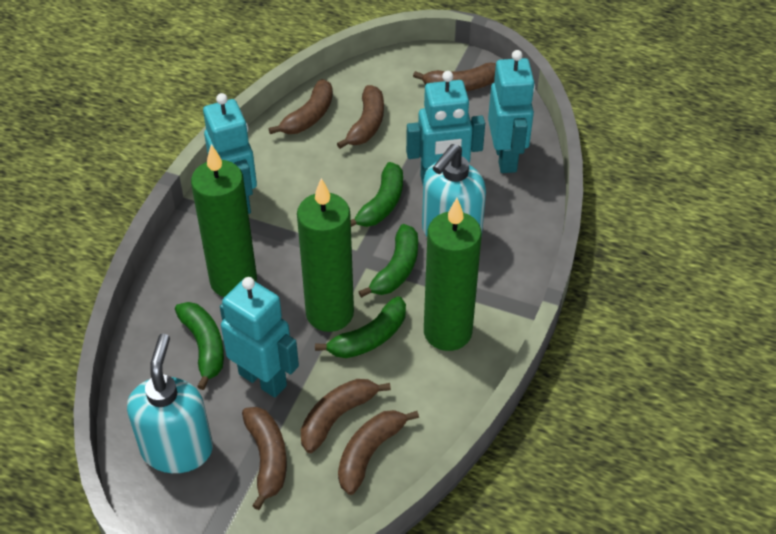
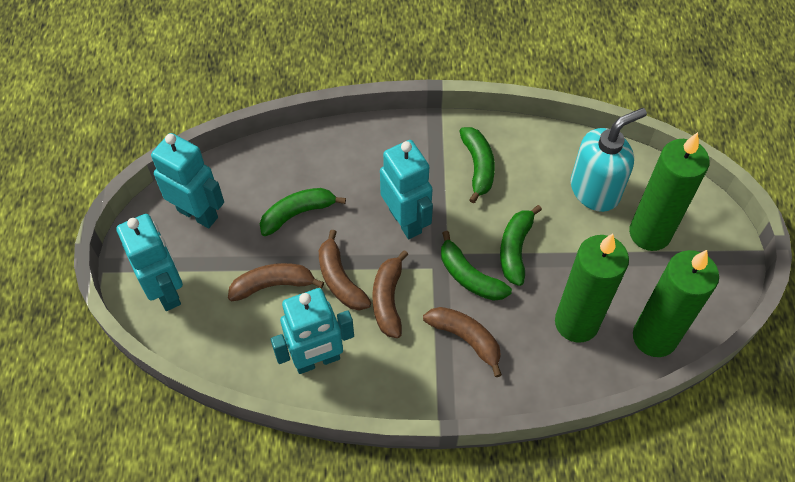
brown banana: 6 -> 4
turquoise soap dispenser: 2 -> 1

